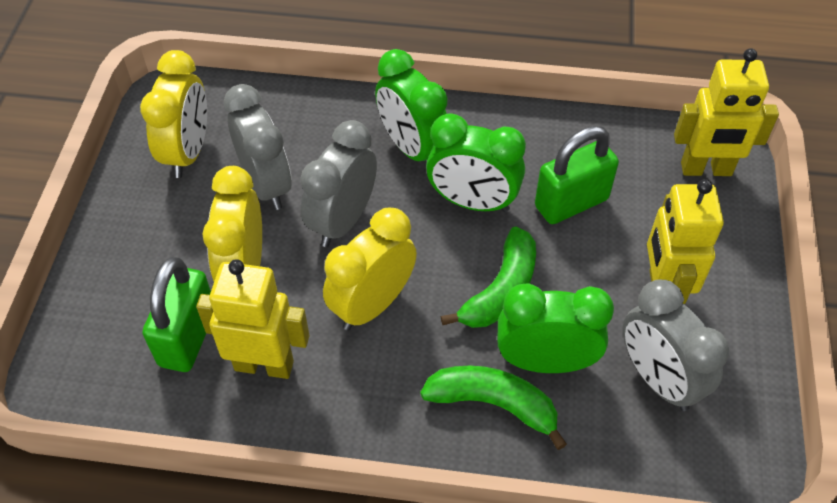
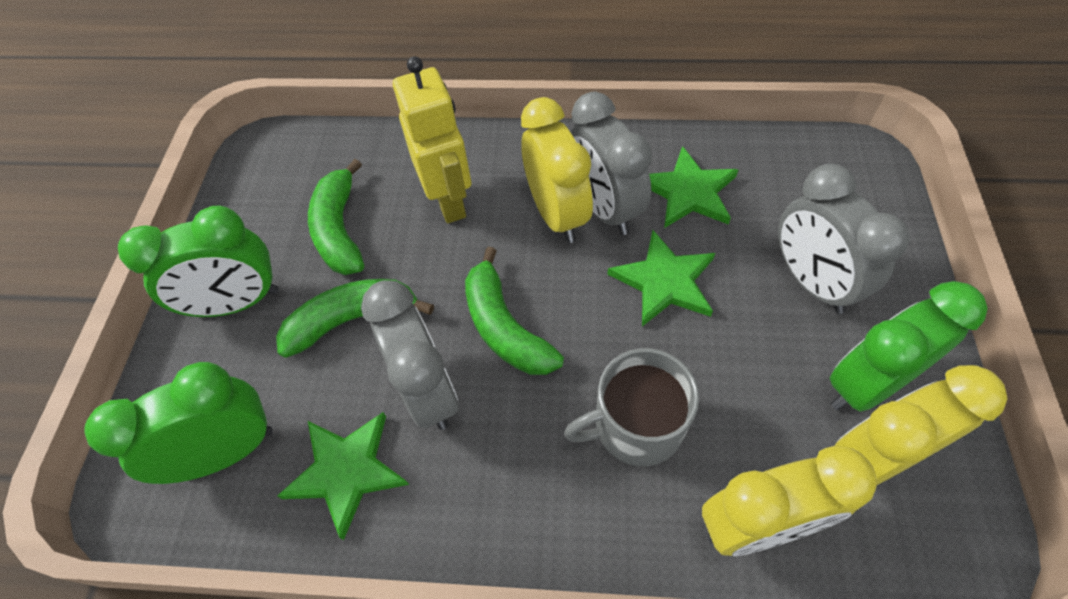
green banana: 2 -> 3
green padlock: 2 -> 0
green star: 0 -> 3
grey mug: 0 -> 1
yellow robot: 3 -> 1

